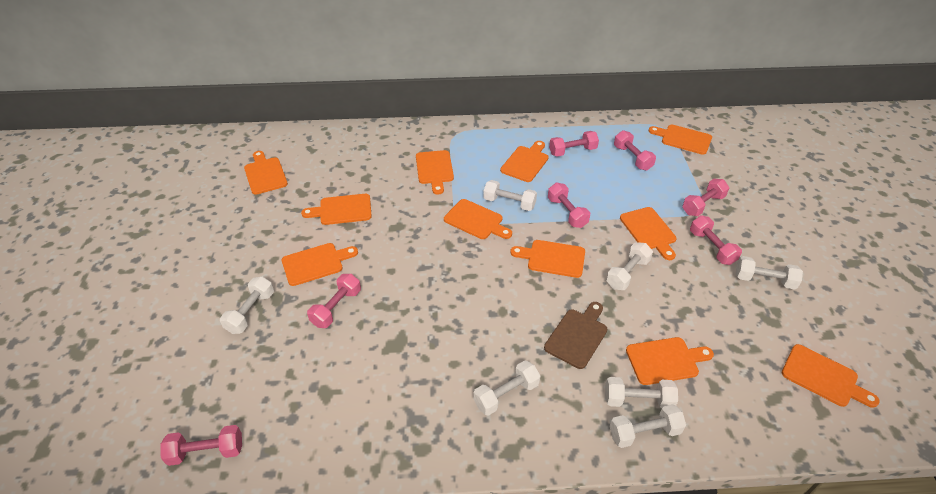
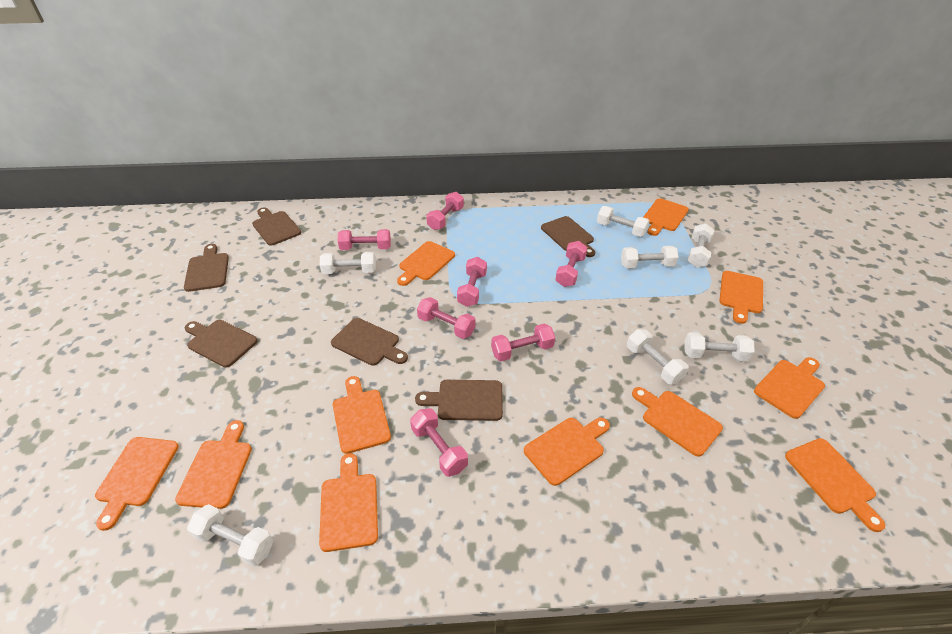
brown cutting board: 1 -> 6

